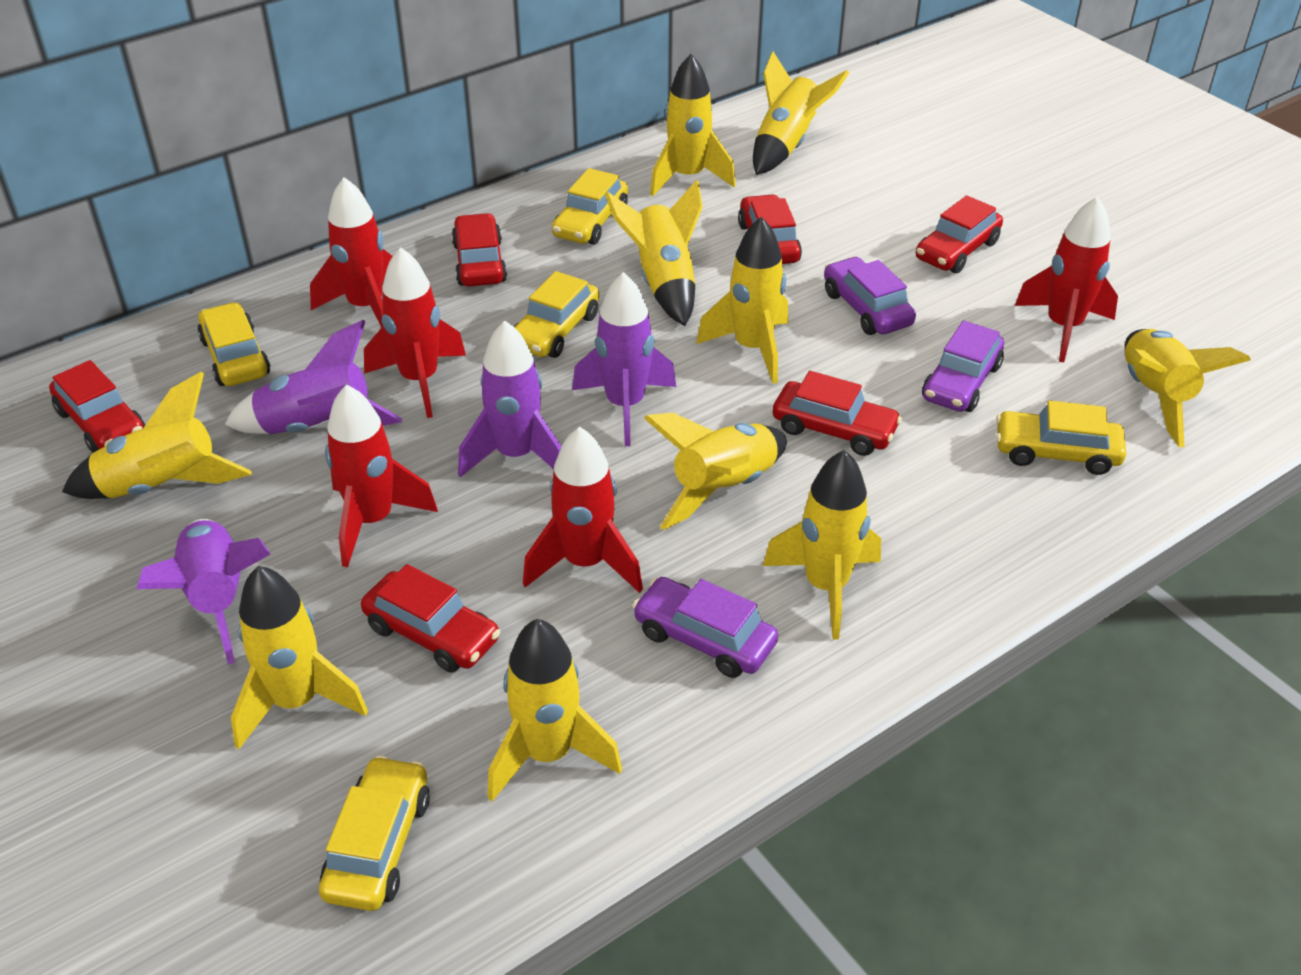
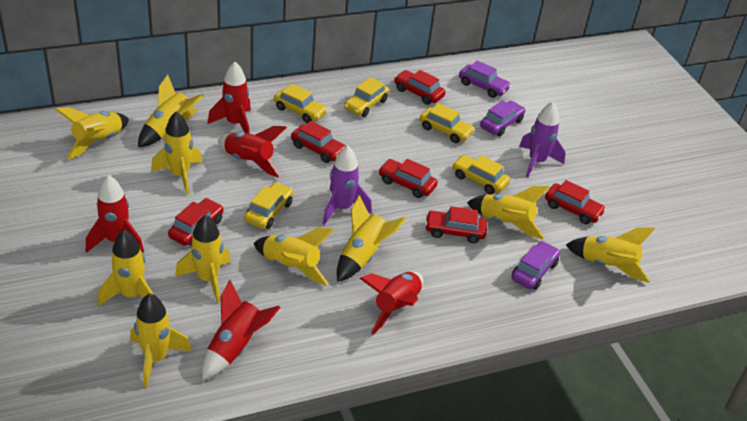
purple rocket: 4 -> 2

